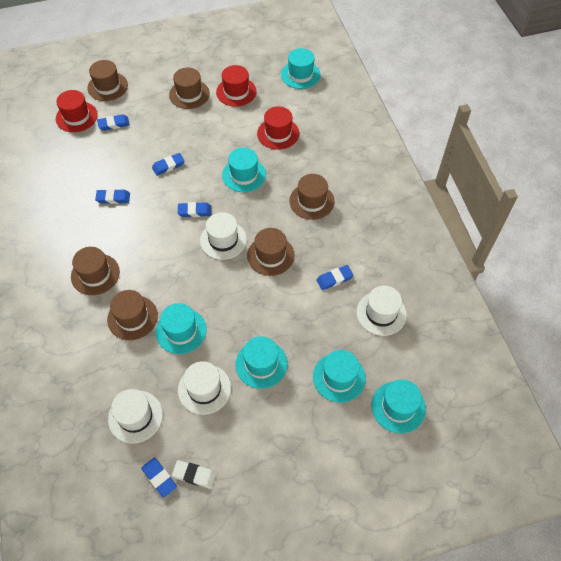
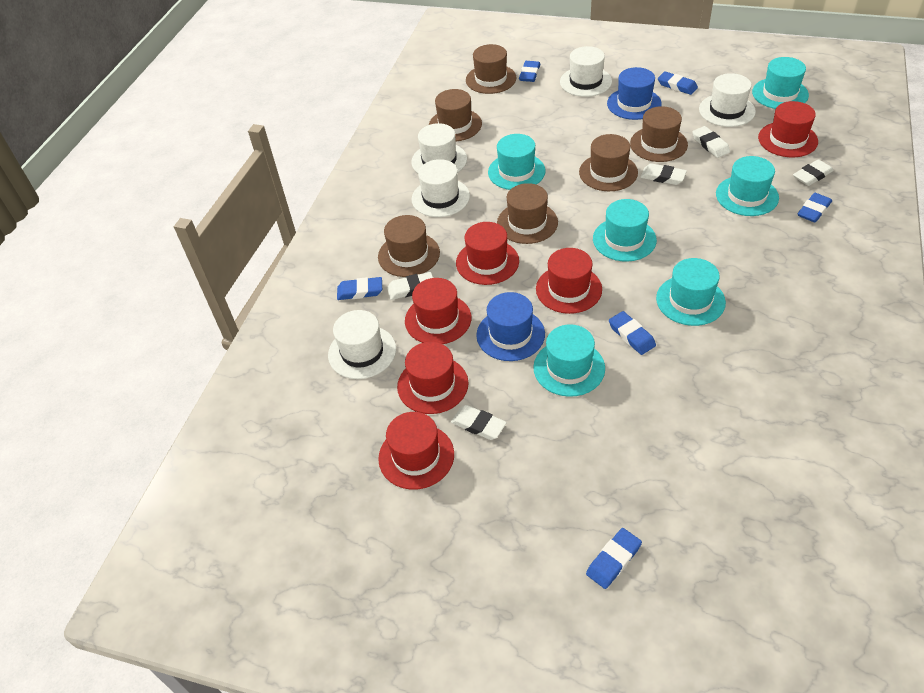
blue hat: 0 -> 2
red hat: 3 -> 6
white eraser: 1 -> 5
white hat: 4 -> 5

